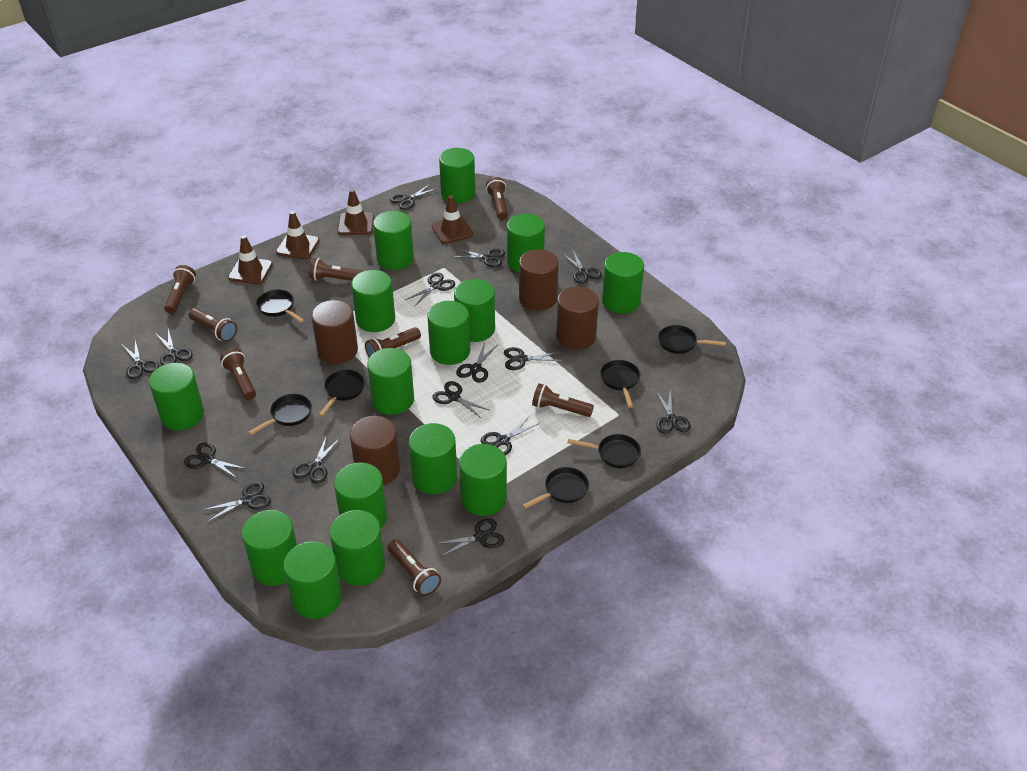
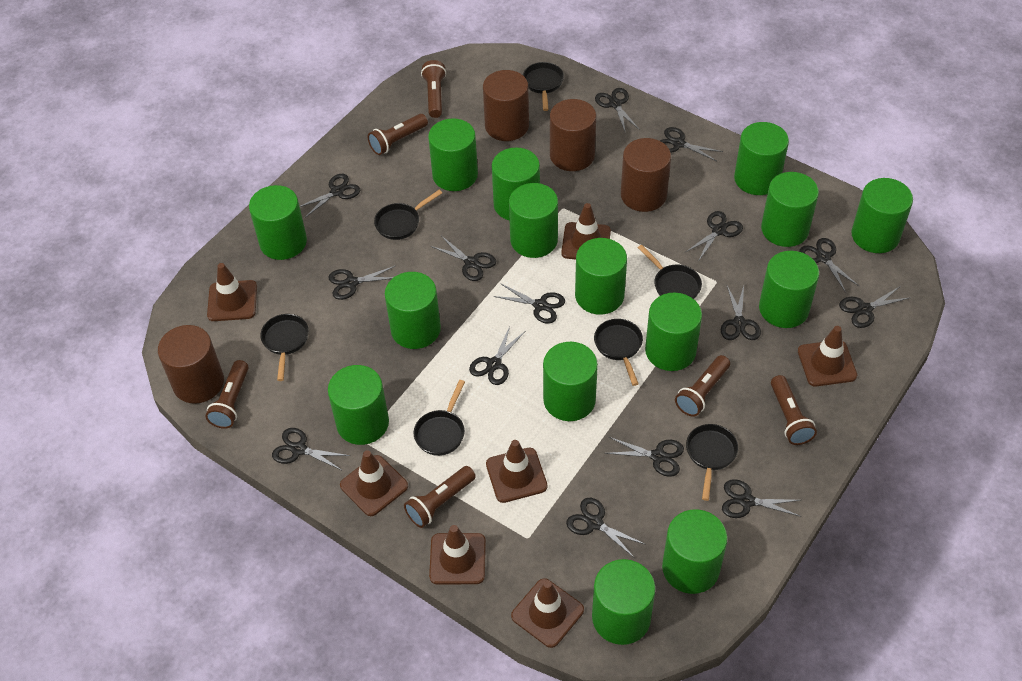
brown flashlight: 8 -> 6
brown traffic cone: 4 -> 7

